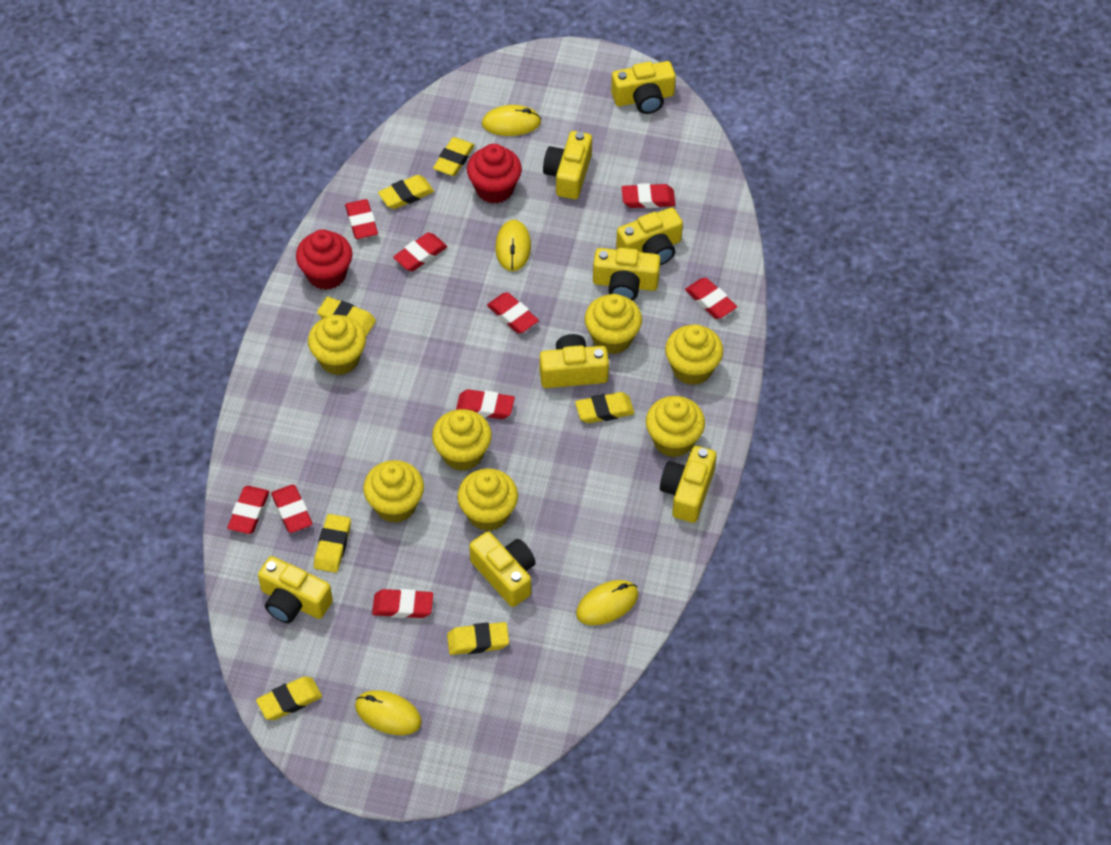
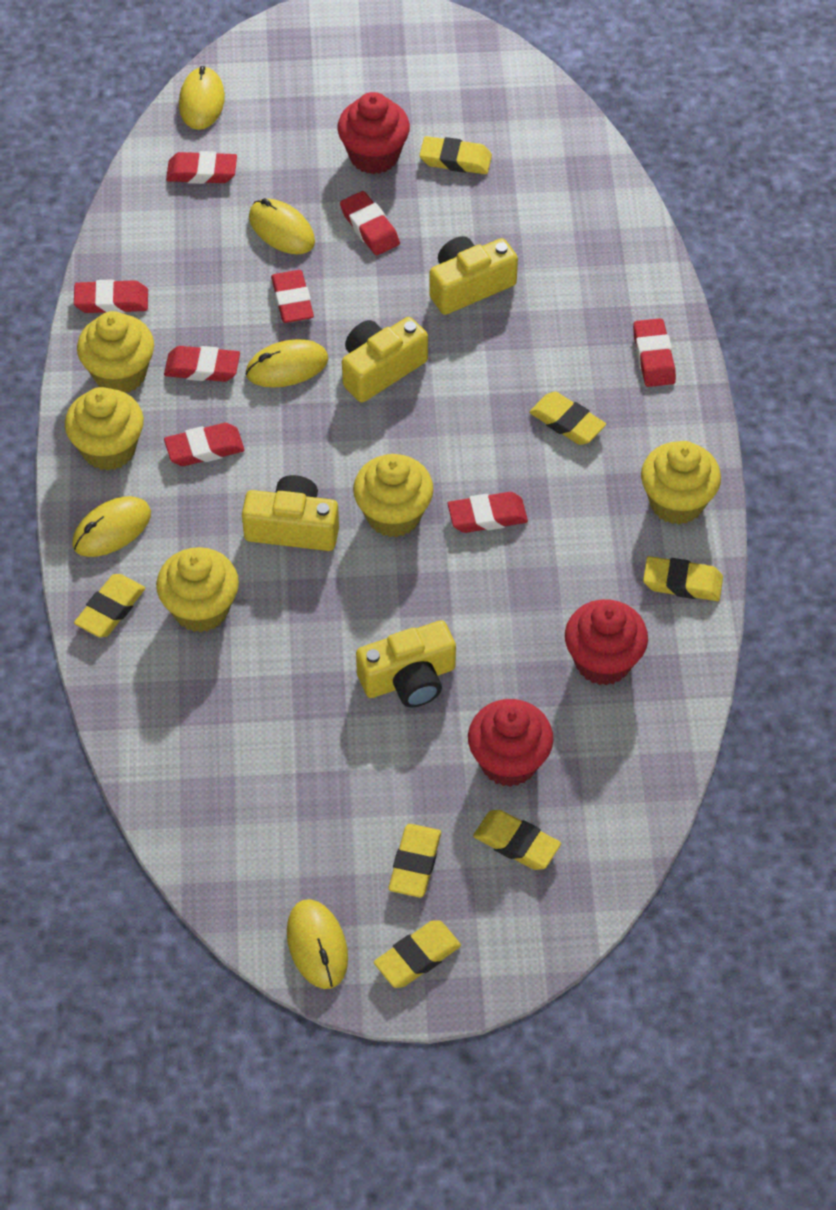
red cupcake: 2 -> 3
red eraser: 9 -> 8
yellow camera: 8 -> 4
yellow cupcake: 7 -> 5
yellow mouse: 4 -> 5

